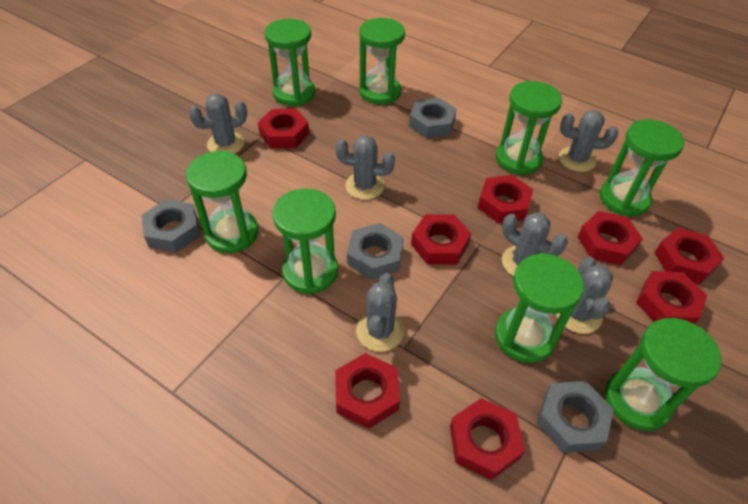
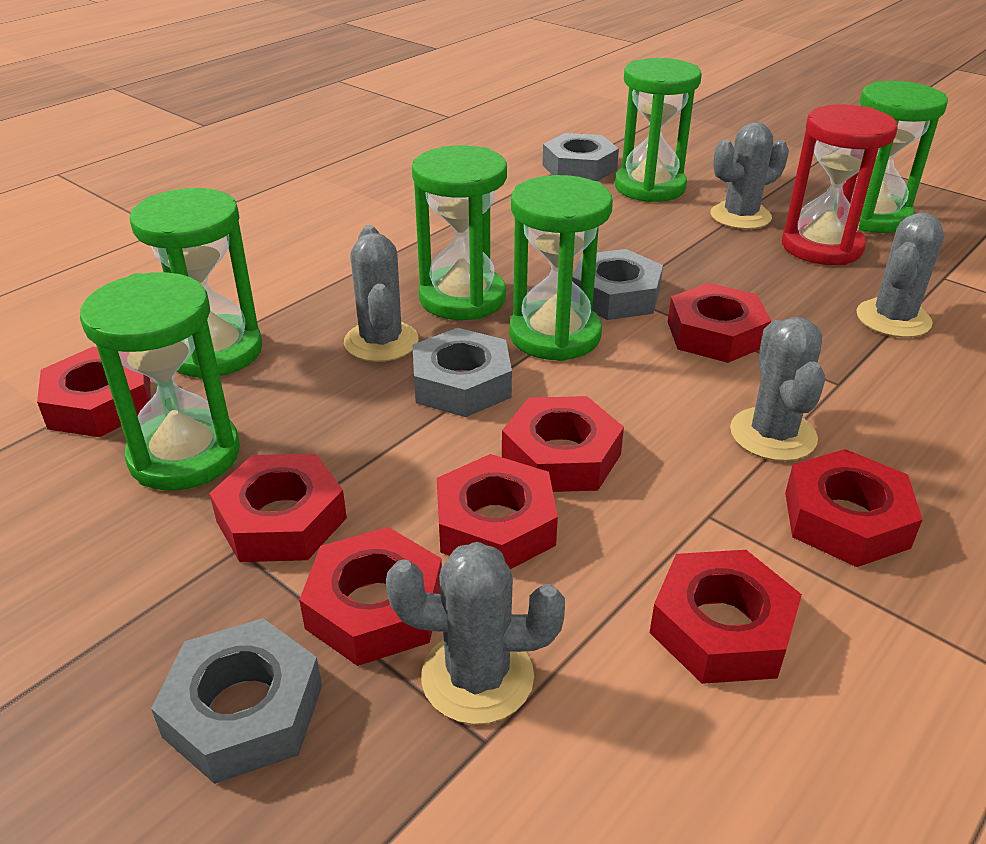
green hourglass: 8 -> 6
grey cactus: 6 -> 5
red hourglass: 0 -> 1

